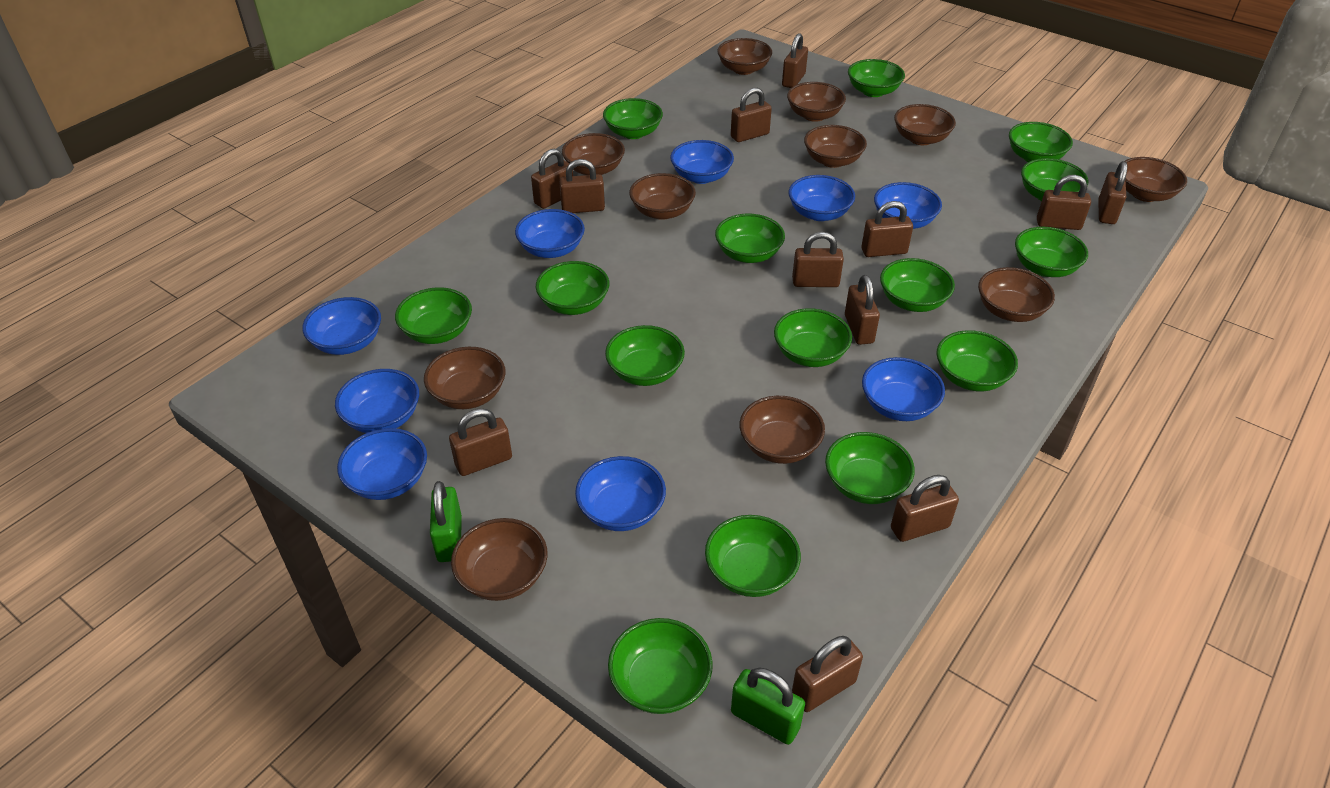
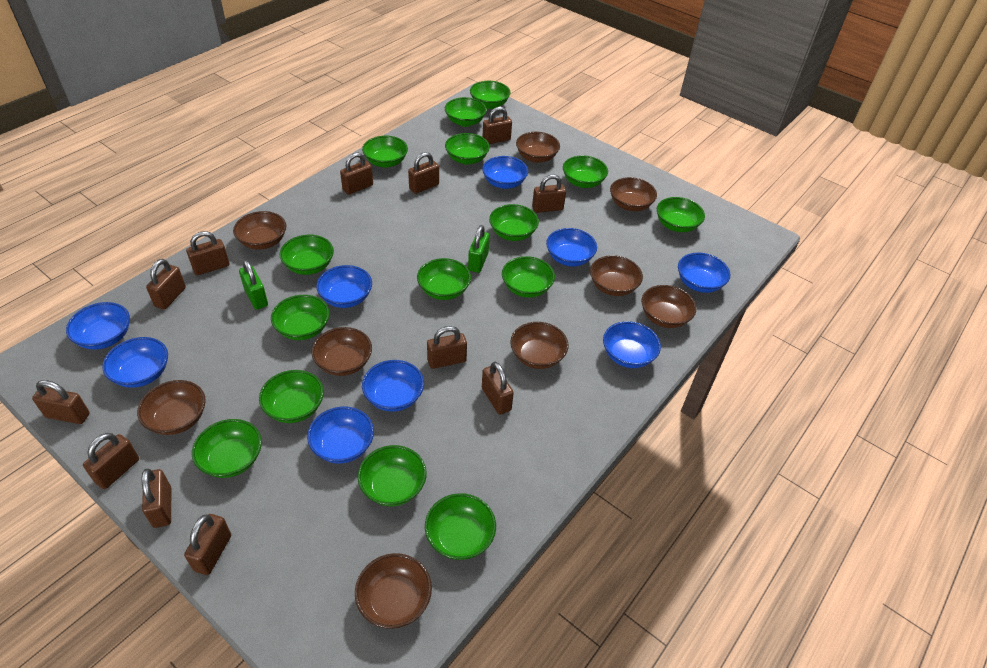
brown bowl: 11 -> 9

